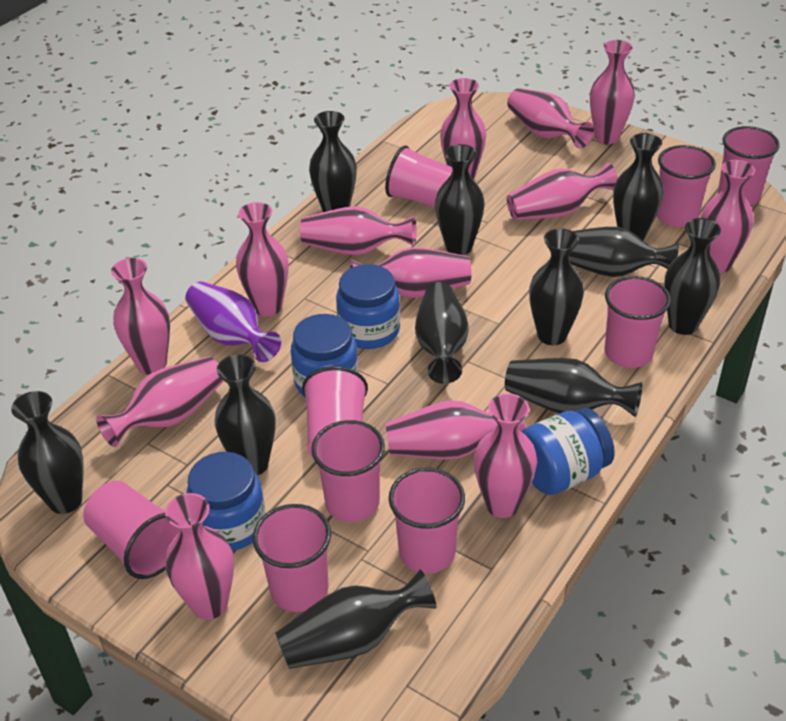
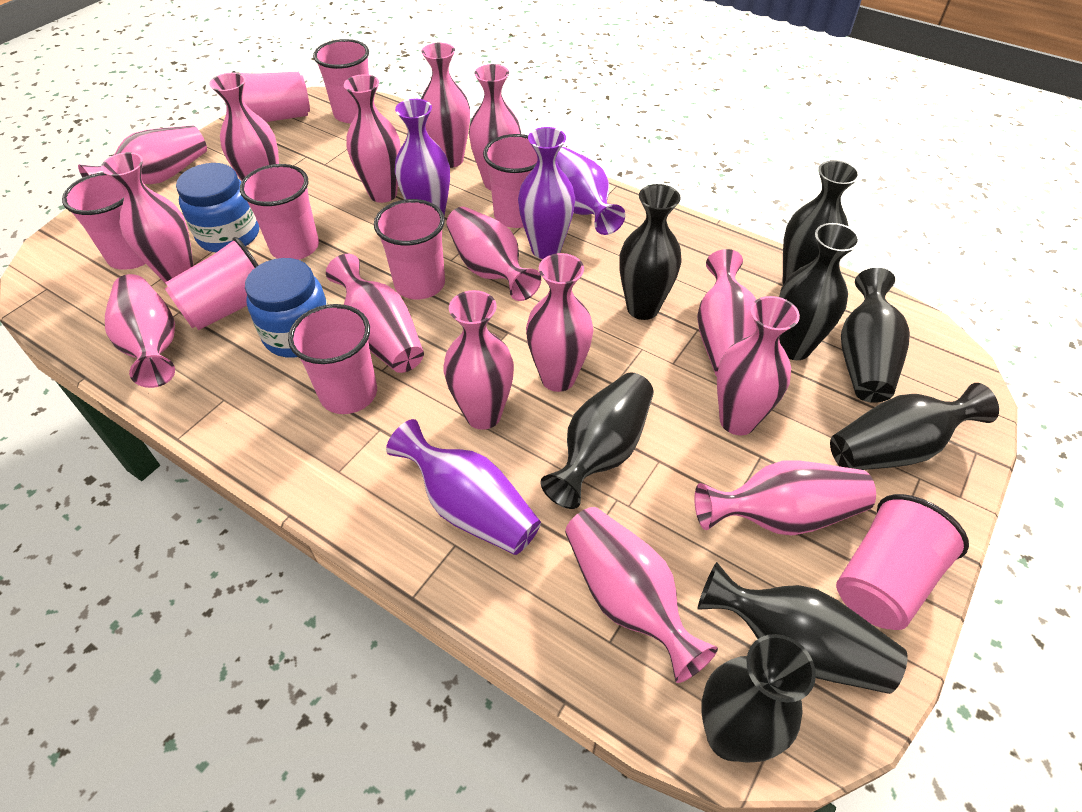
black vase: 11 -> 8
blue jar: 4 -> 2
pink vase: 13 -> 15
purple vase: 1 -> 4

